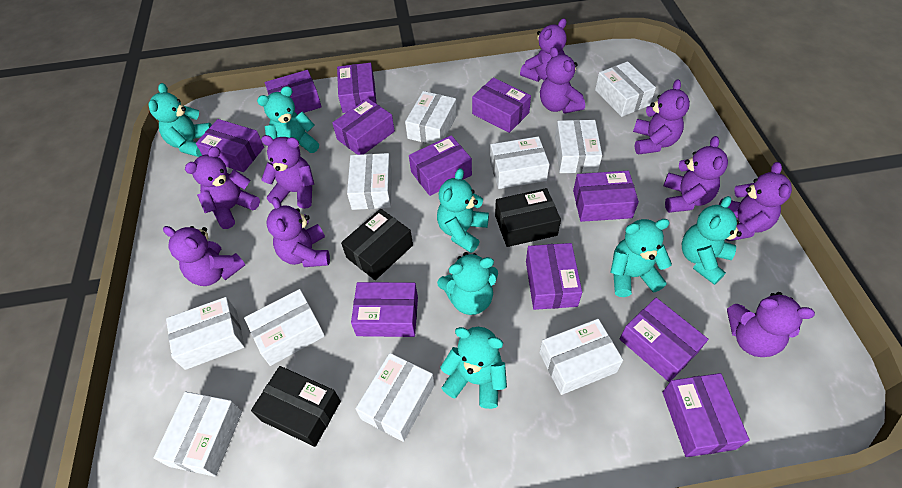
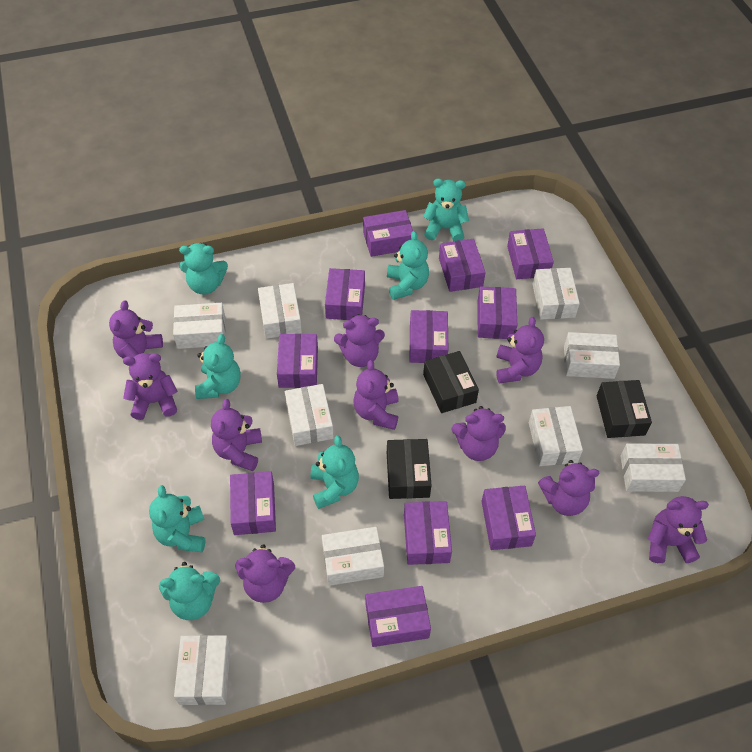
white box: 10 -> 9

